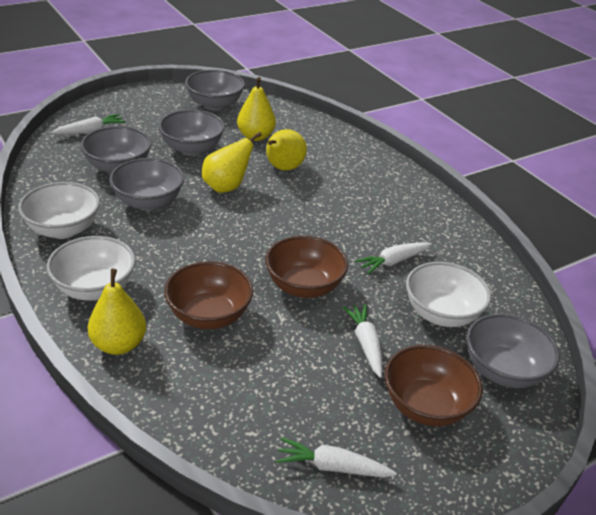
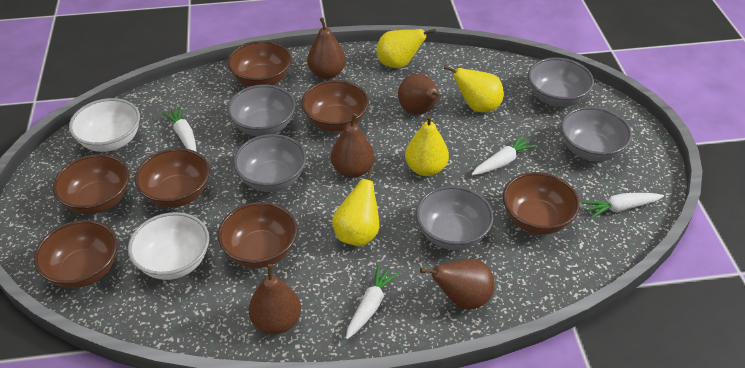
brown bowl: 3 -> 7
brown pear: 0 -> 5
white bowl: 3 -> 2

